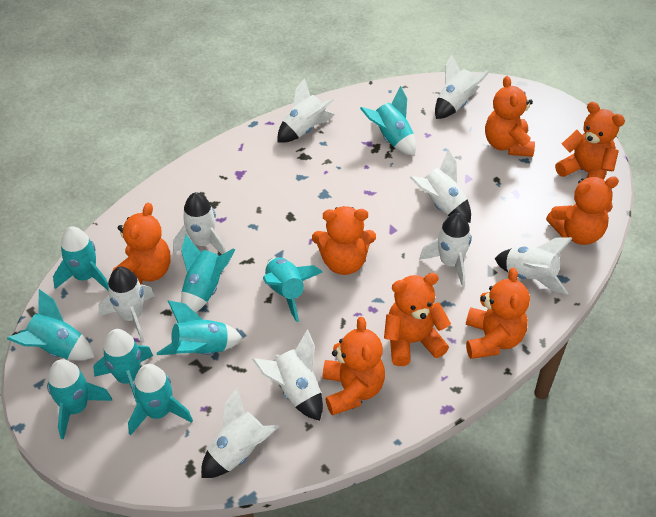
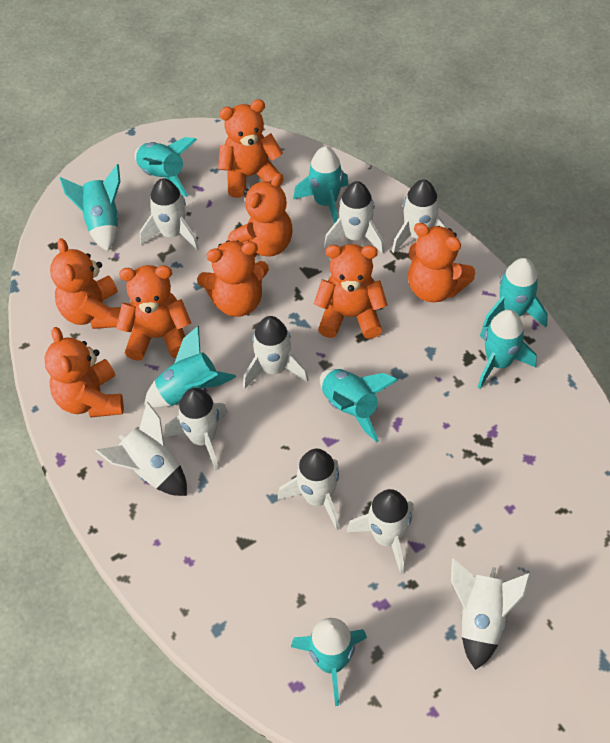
turquoise rocket: 9 -> 8

